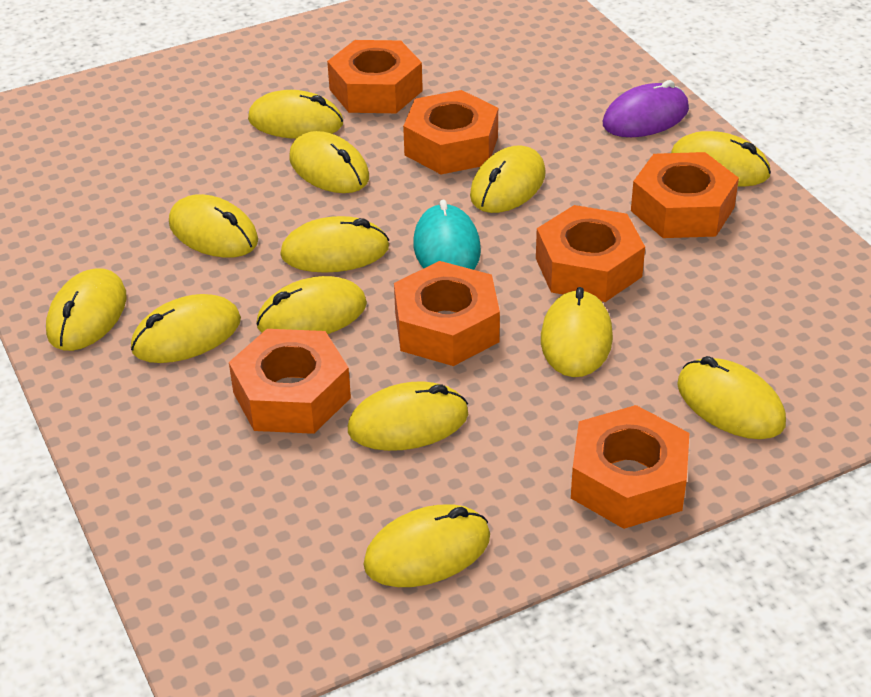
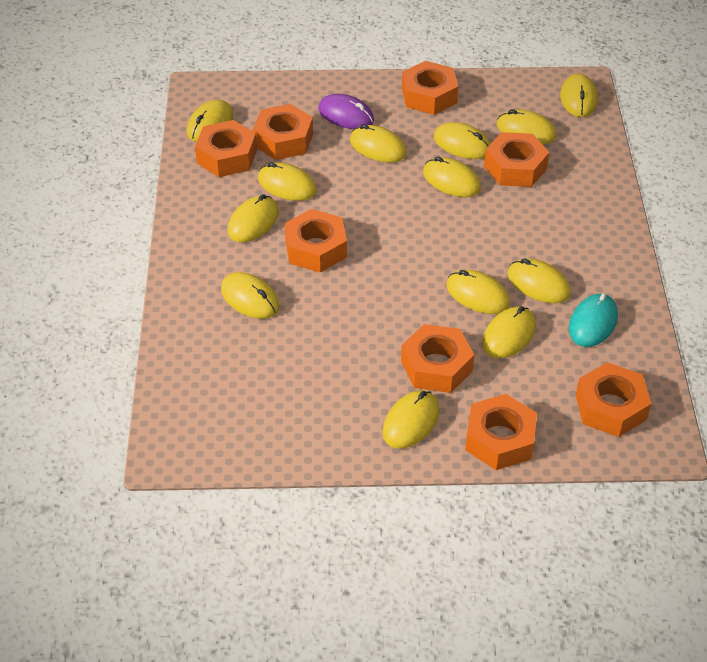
orange nut: 7 -> 8

